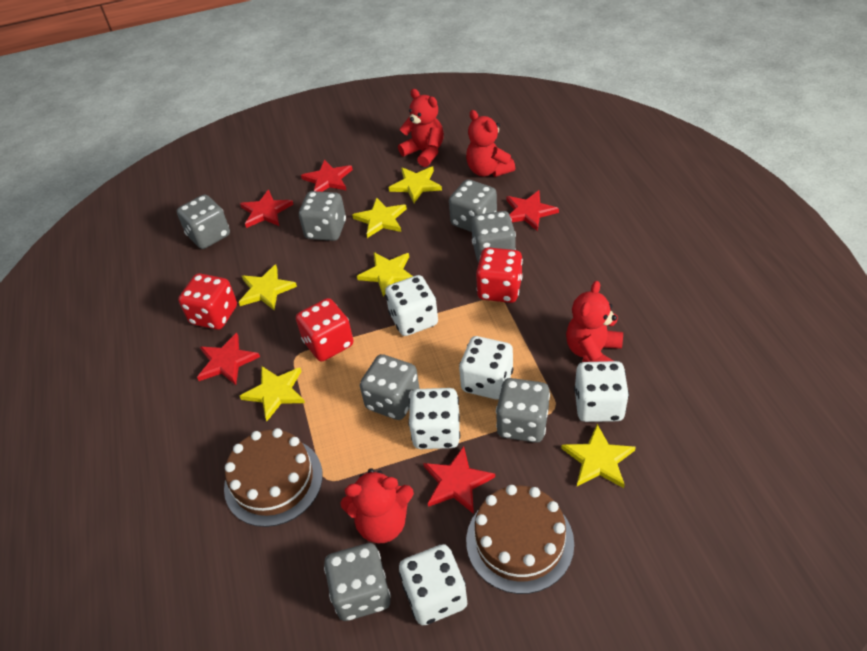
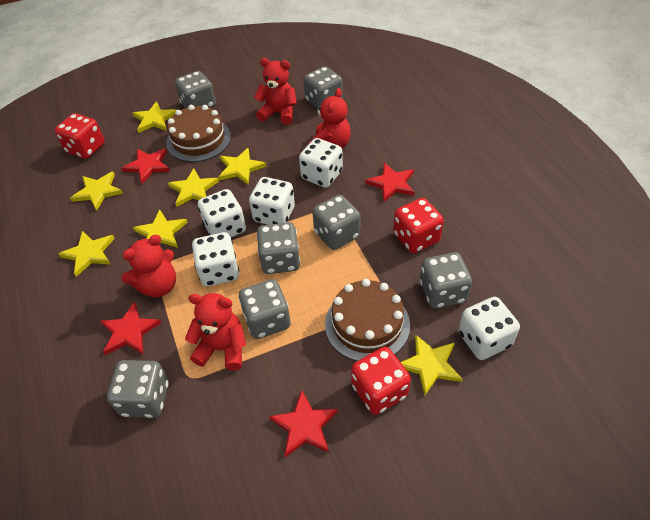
red star: 5 -> 4
yellow star: 6 -> 7

